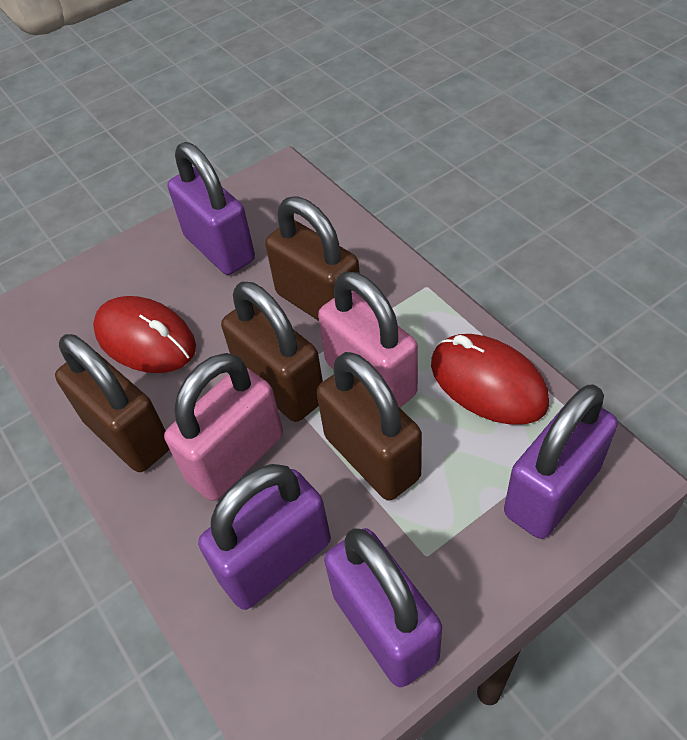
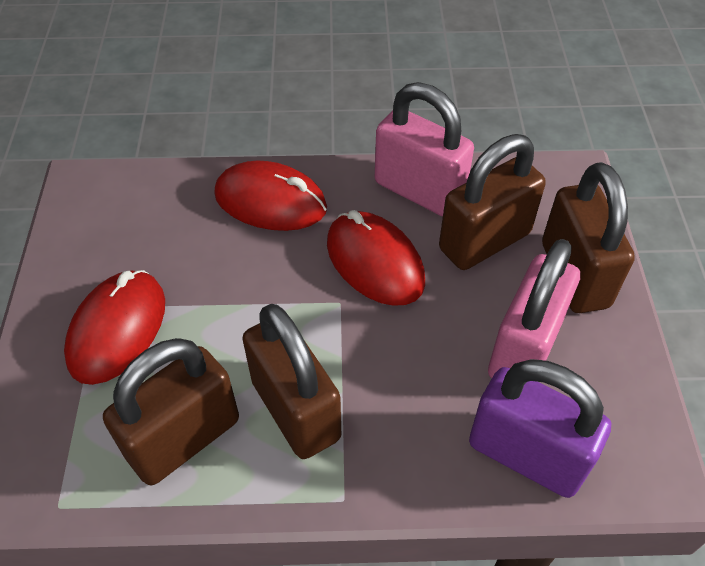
purple padlock: 4 -> 1
red mouse: 2 -> 3

